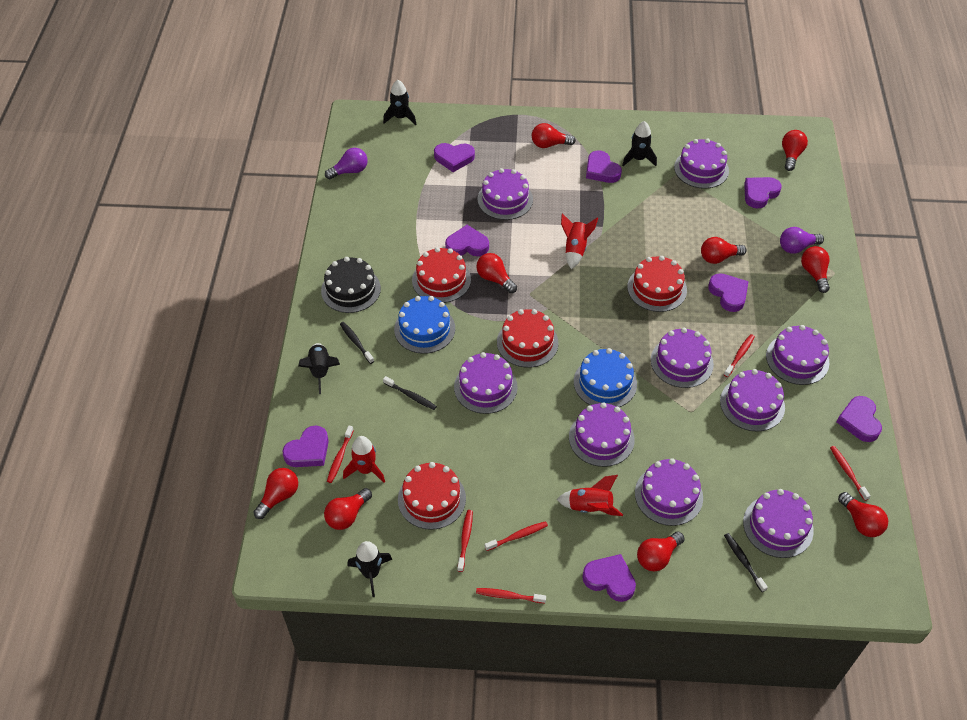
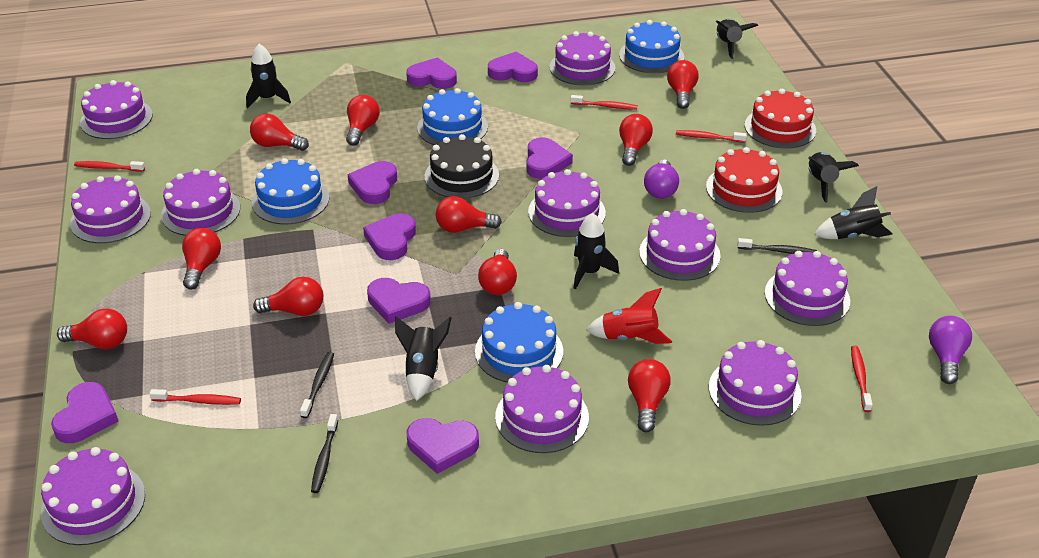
black rocket: 4 -> 6
blue cake: 2 -> 4
purple cake: 9 -> 10
red cake: 4 -> 2
red light bulb: 9 -> 10
red rocket: 3 -> 1
red toothbrush: 6 -> 5

